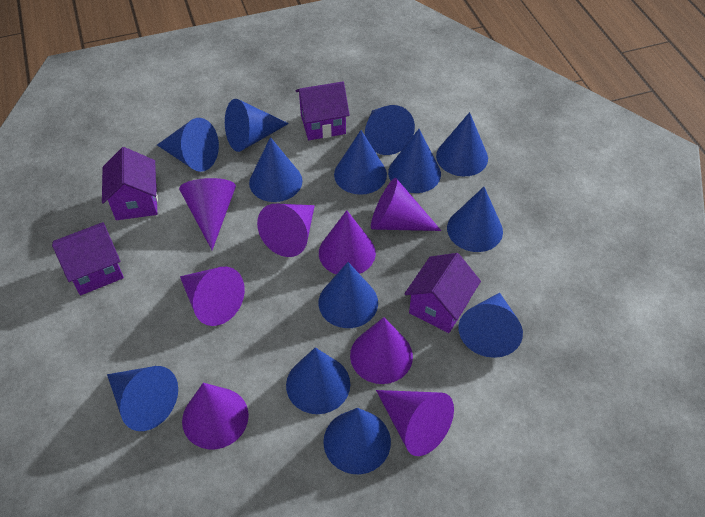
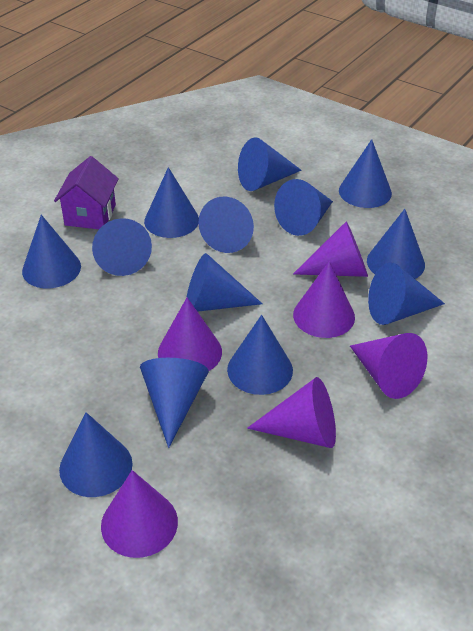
purple cone: 8 -> 6
purple house: 4 -> 1

